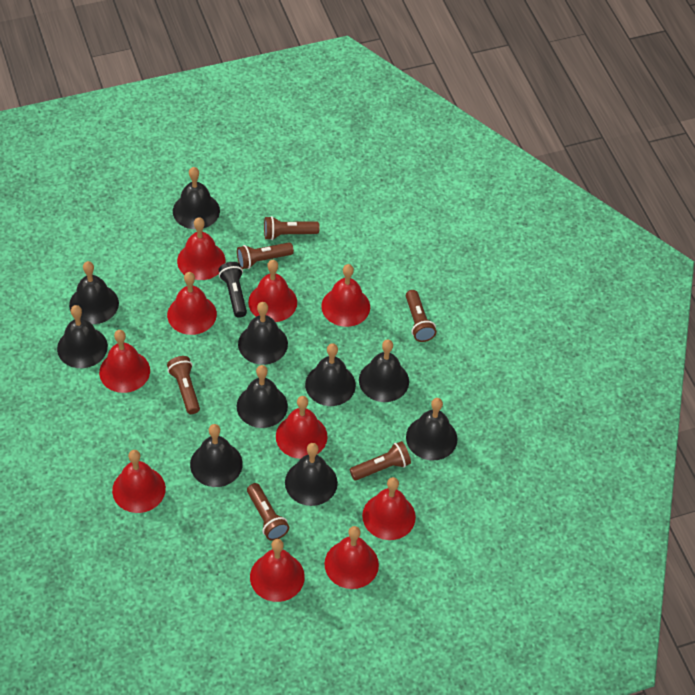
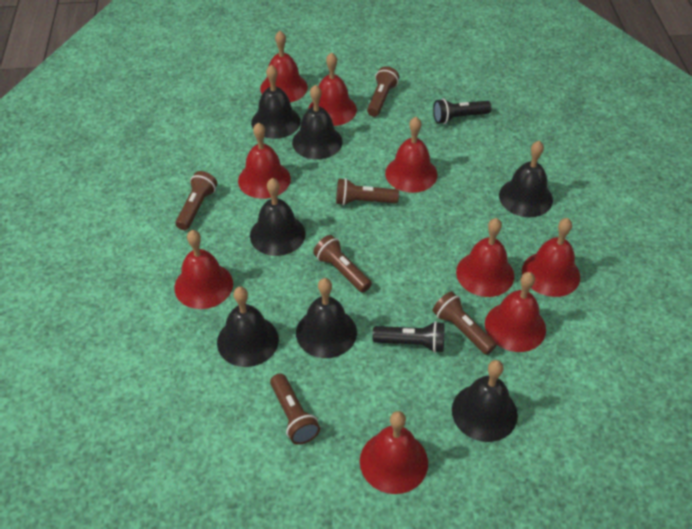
black bell: 10 -> 7
black flashlight: 1 -> 2
red bell: 10 -> 9

